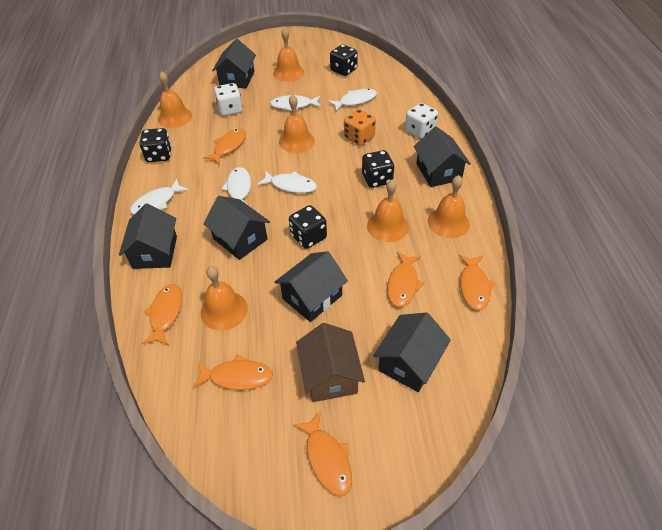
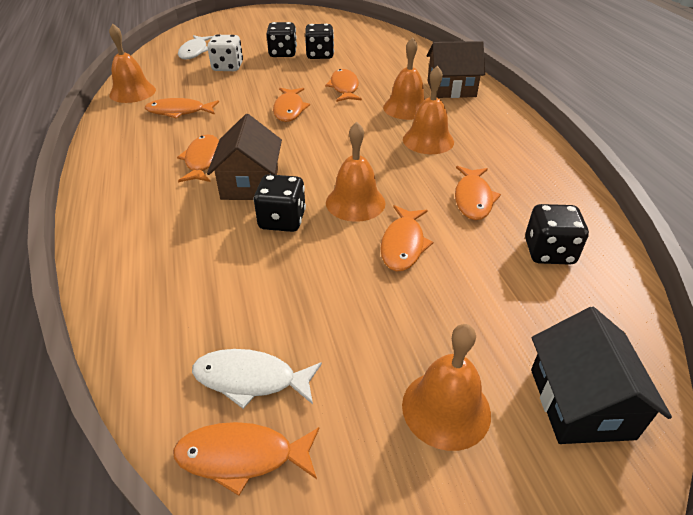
black house: 6 -> 1
brown house: 1 -> 2
orange bell: 6 -> 5
orange dice: 1 -> 0
orange fish: 6 -> 7
white dice: 2 -> 1
white fish: 5 -> 2

